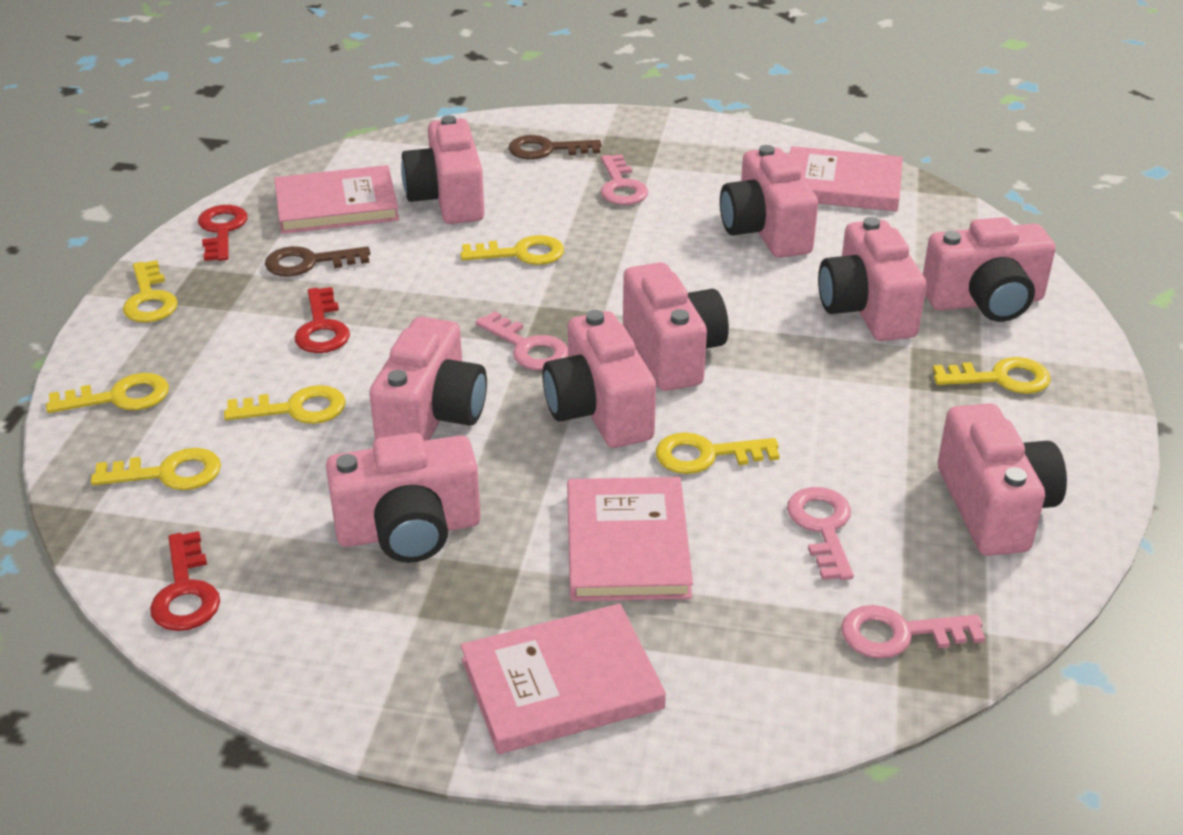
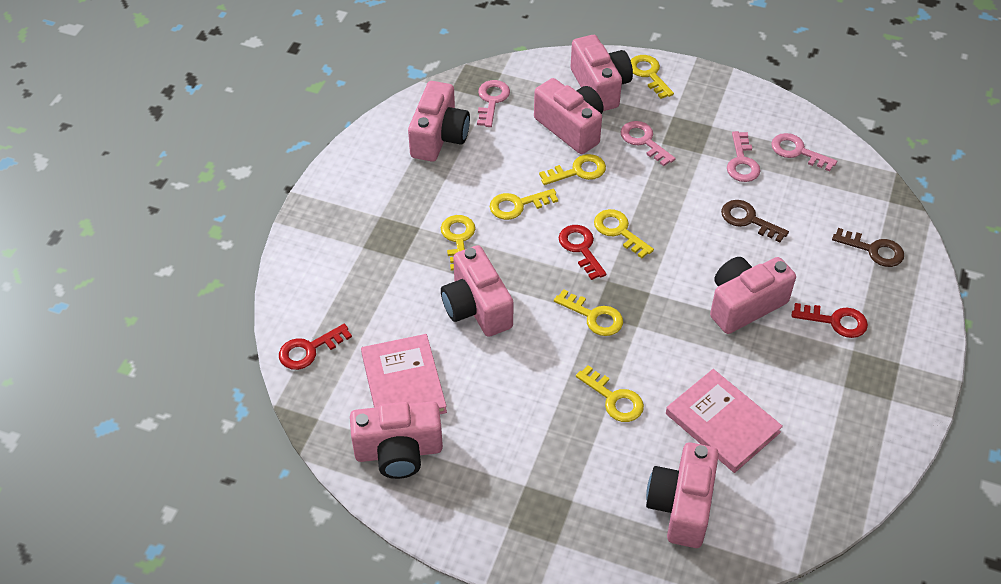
pink book: 4 -> 2
pink camera: 9 -> 7

